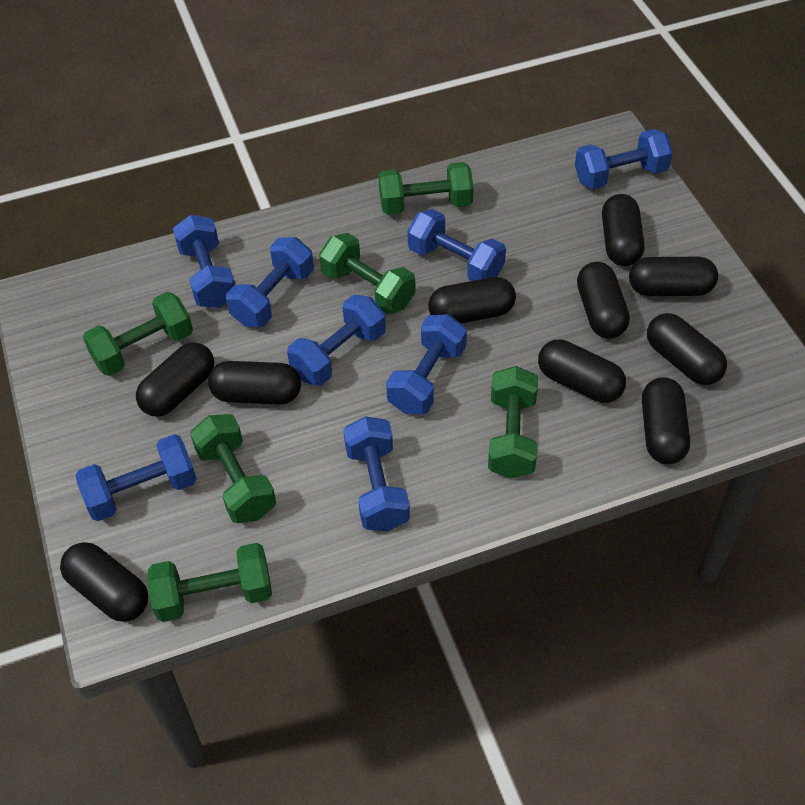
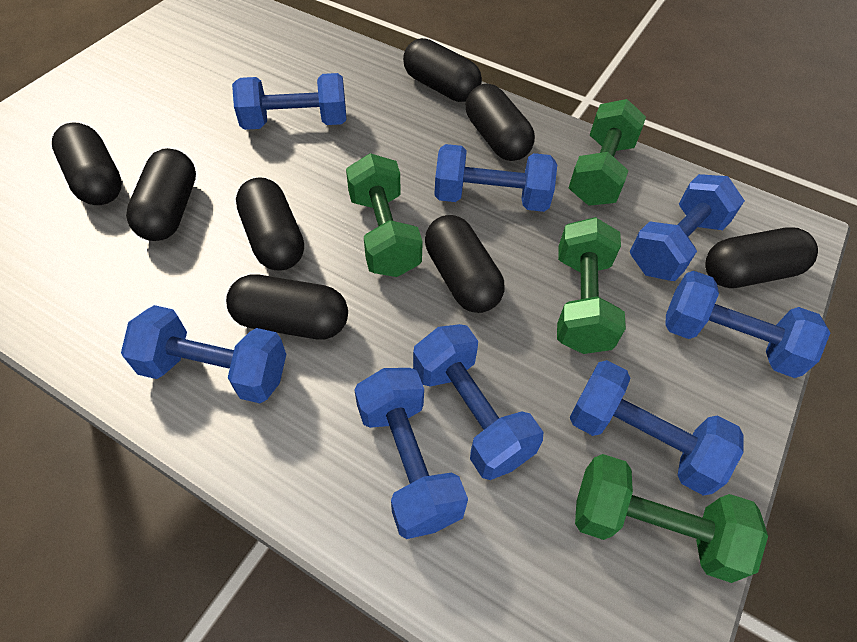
black capsule: 10 -> 8
green dumbbell: 6 -> 4

